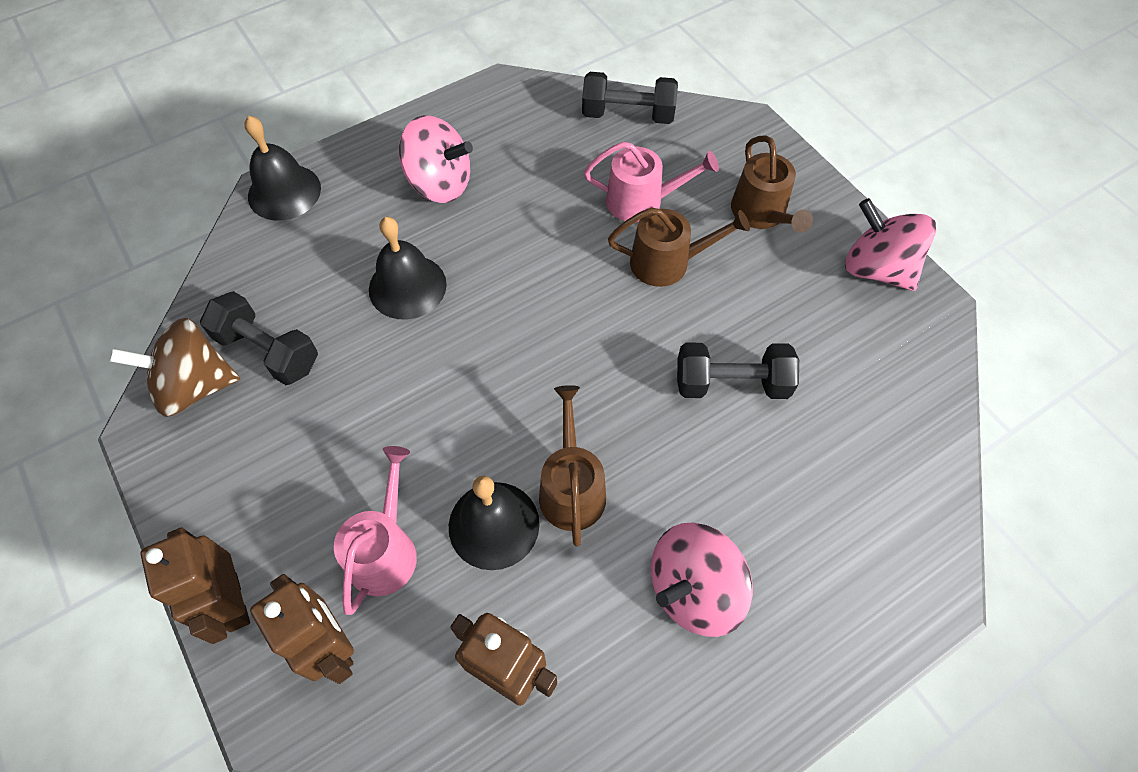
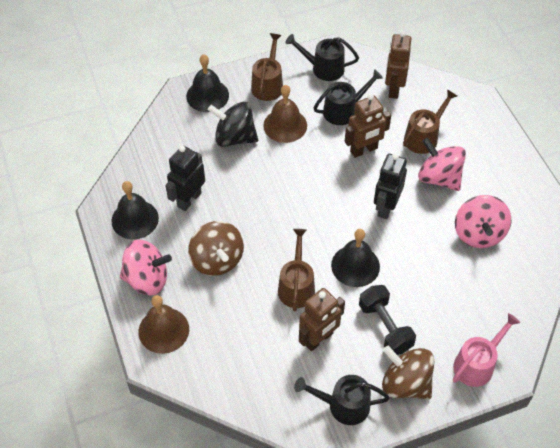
black dumbbell: 3 -> 1
black robot: 0 -> 2
black spinning top: 0 -> 1
black watering can: 0 -> 3
brown bell: 0 -> 2
brown spinning top: 1 -> 2
pink watering can: 2 -> 1

